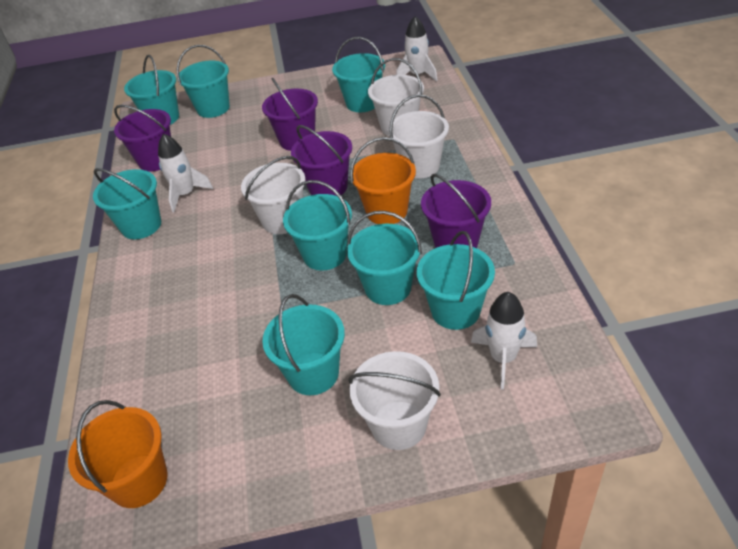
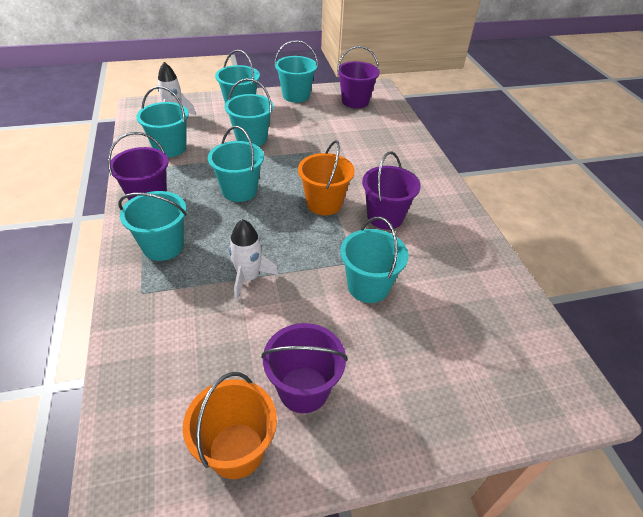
turquoise bucket: 8 -> 7
white bucket: 4 -> 0
white rocket: 3 -> 2

